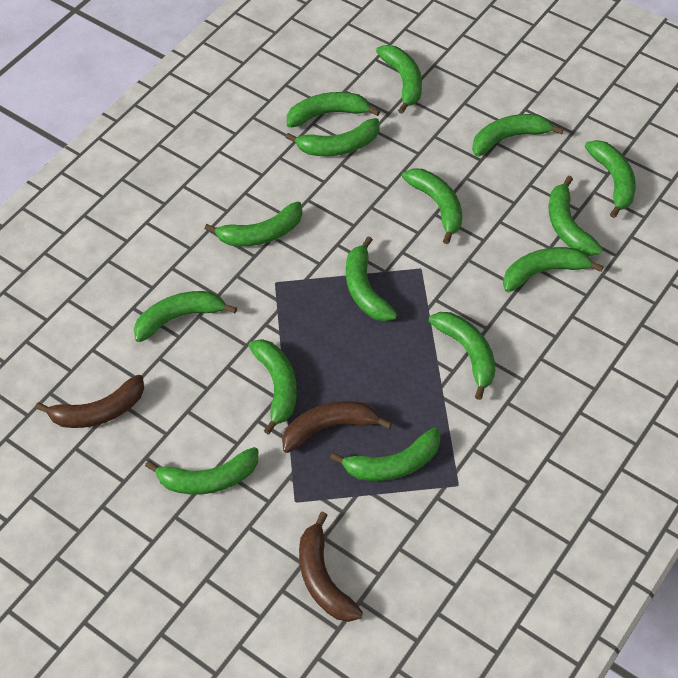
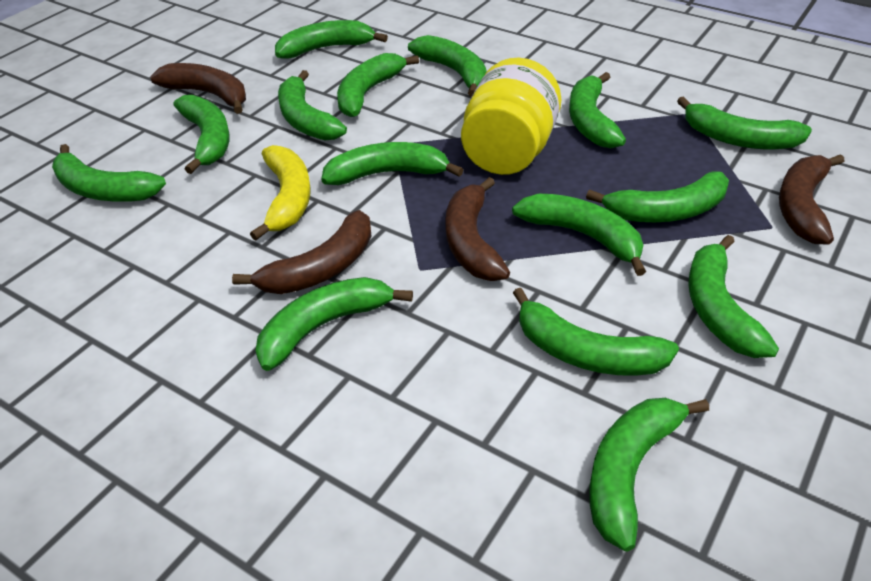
brown banana: 3 -> 4
yellow banana: 0 -> 1
yellow jar: 0 -> 1

